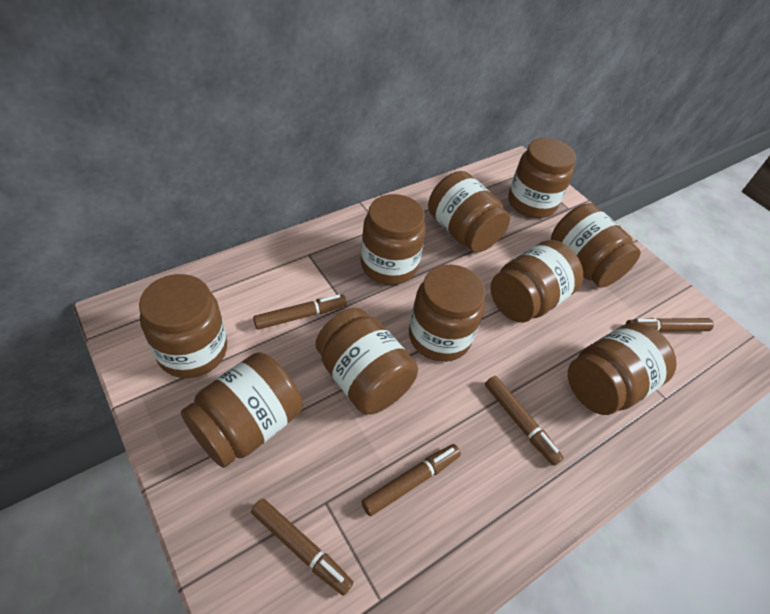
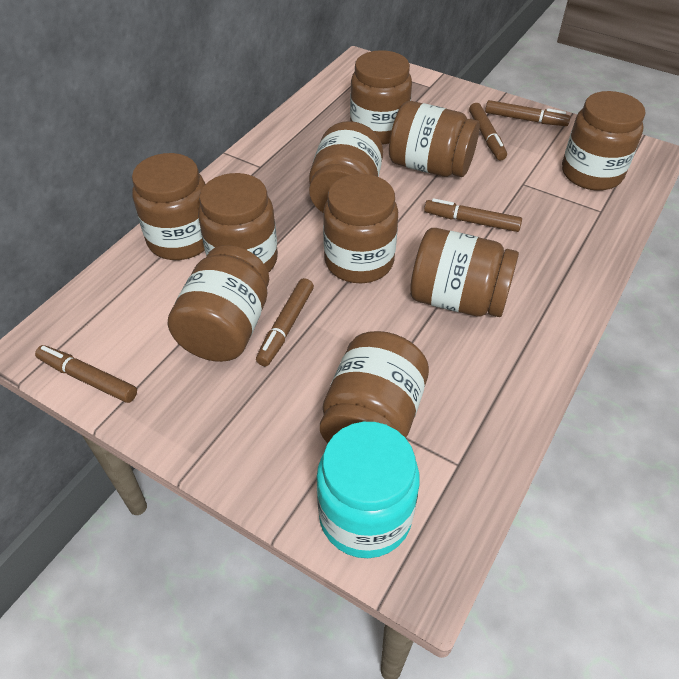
turquoise jar: 0 -> 1

